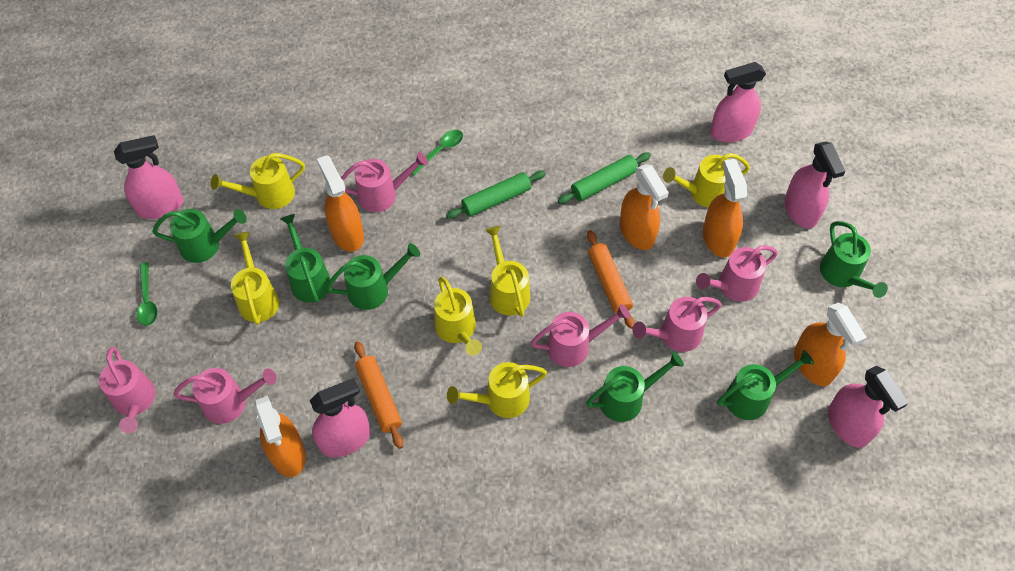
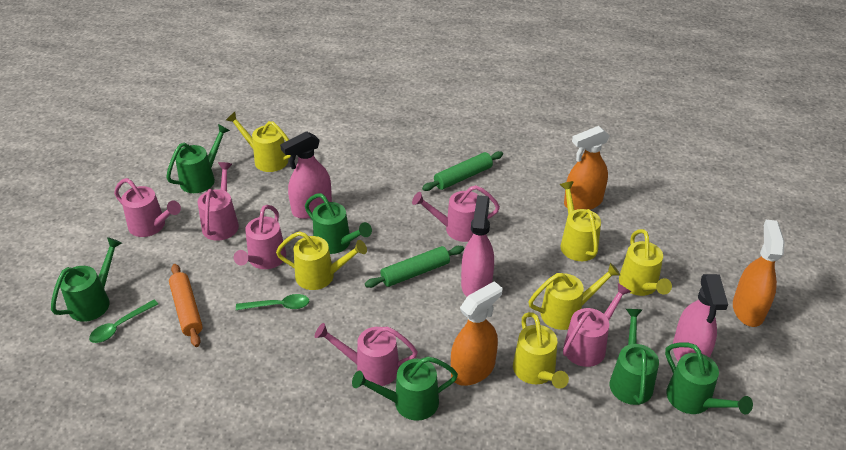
orange rolling pin: 2 -> 1
orange spray bottle: 5 -> 3
pink spray bottle: 5 -> 3

